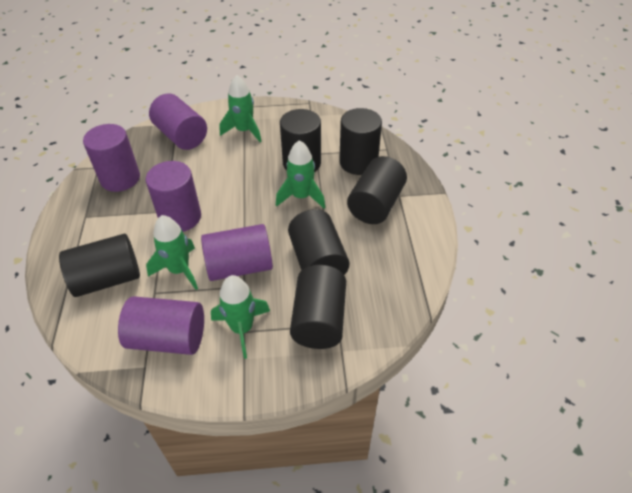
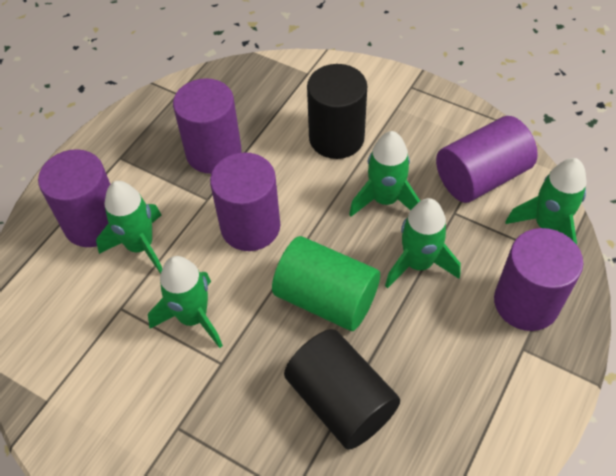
black cylinder: 6 -> 2
green cylinder: 0 -> 1
green rocket: 4 -> 5

